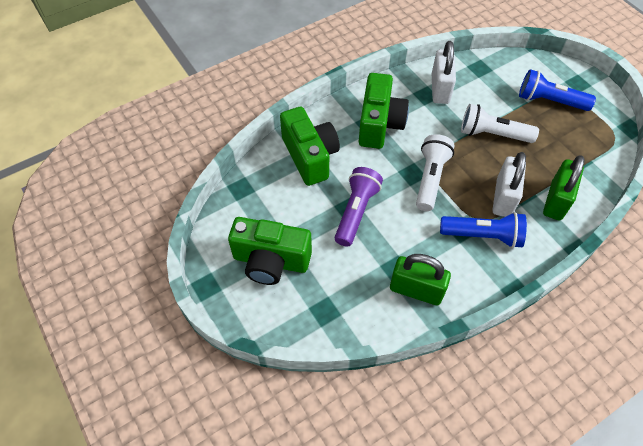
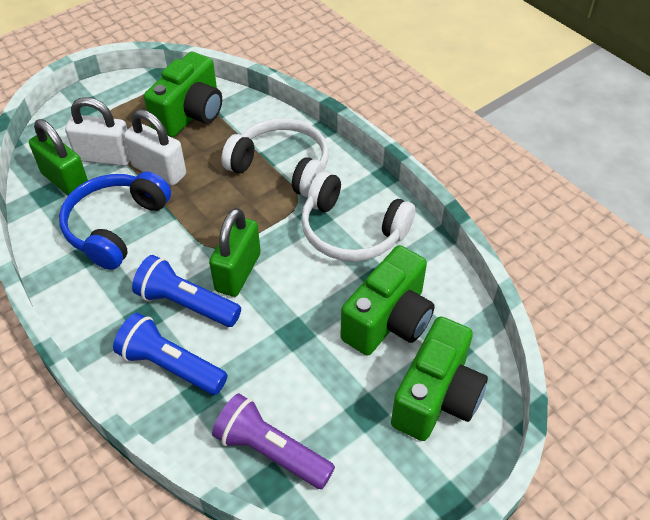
blue headphones: 0 -> 1
white flashlight: 2 -> 0
white headphones: 0 -> 2

